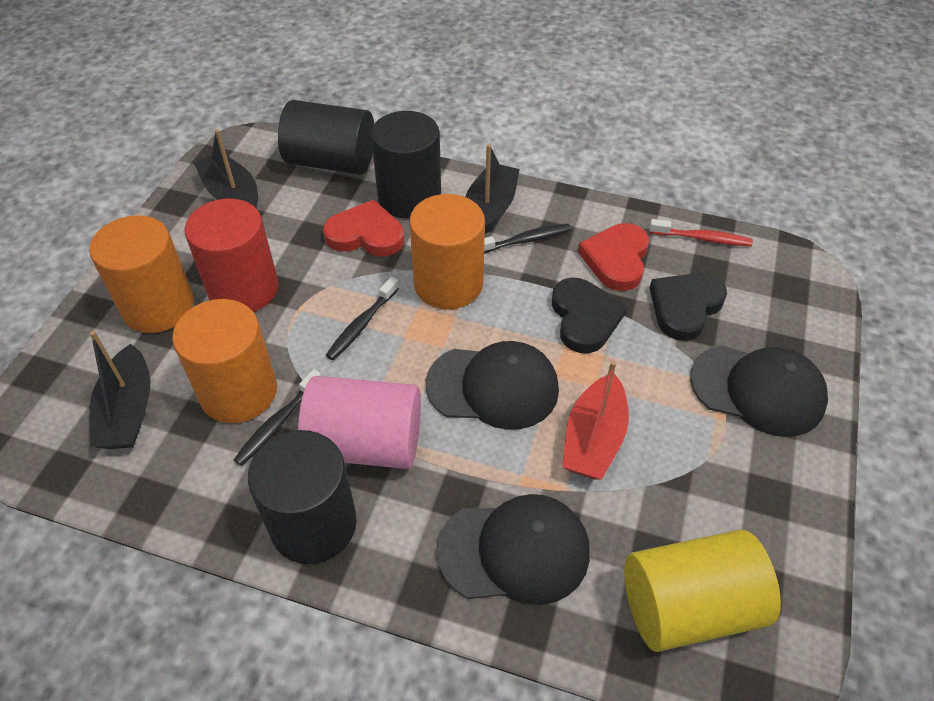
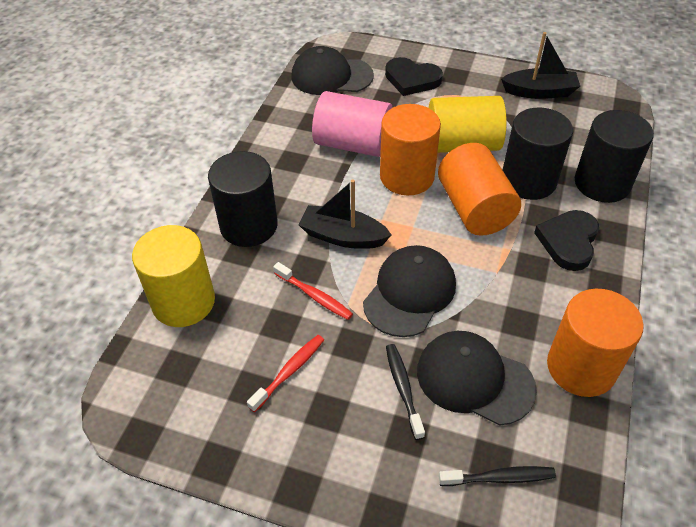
black boat: 3 -> 2
black toothbrush: 3 -> 2
red boat: 1 -> 0
red cylinder: 1 -> 0
red heart: 2 -> 0
red toothbrush: 1 -> 2
yellow cylinder: 1 -> 2

